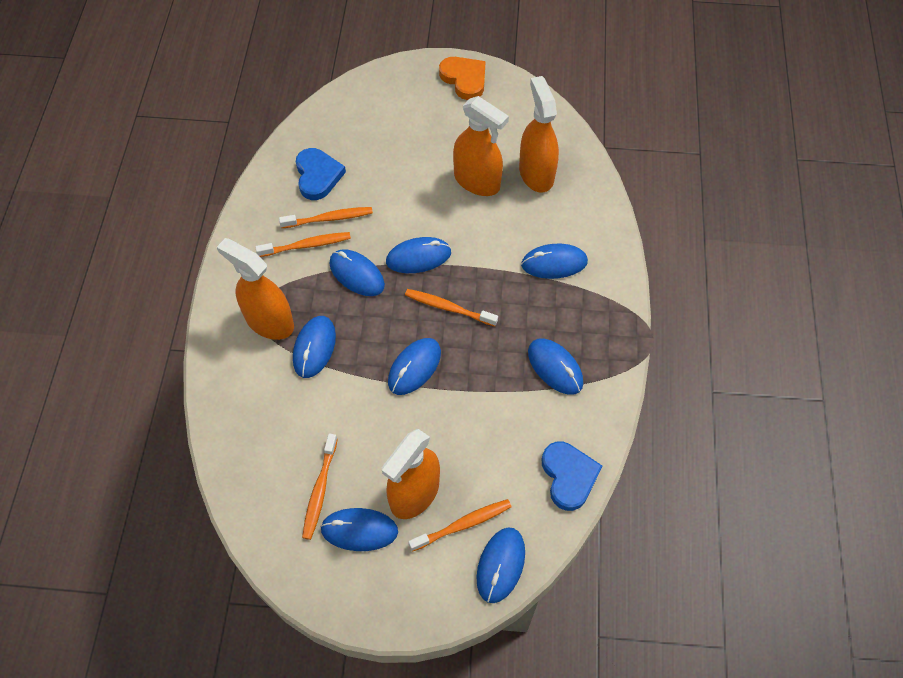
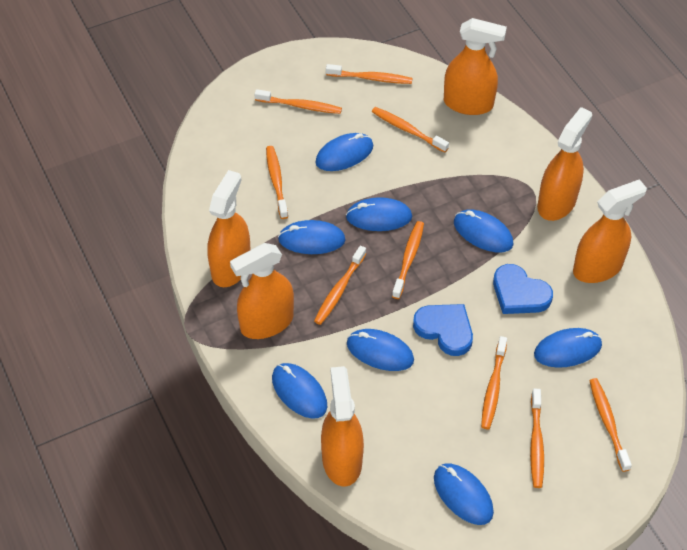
orange heart: 1 -> 0
orange spray bottle: 4 -> 6
orange toothbrush: 5 -> 9

